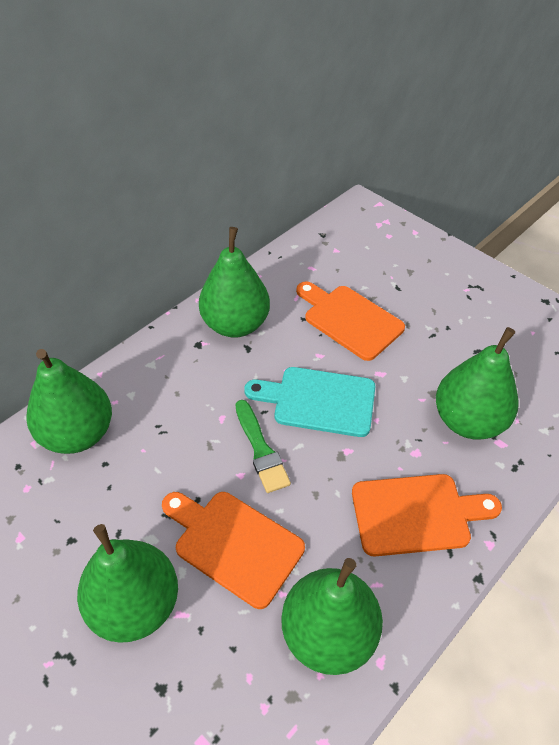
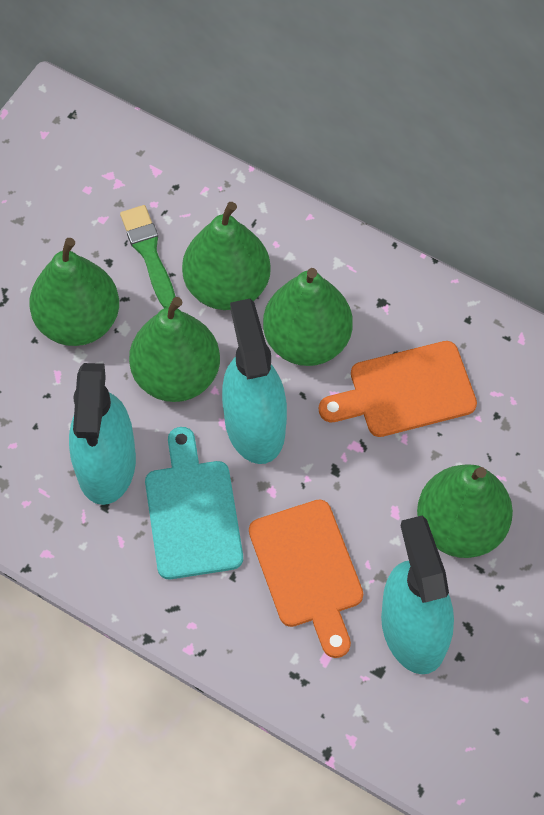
orange cutting board: 3 -> 2
turquoise spray bottle: 0 -> 3

